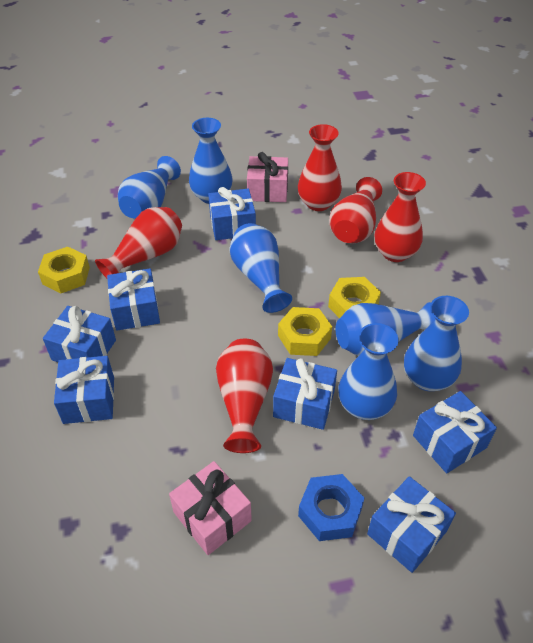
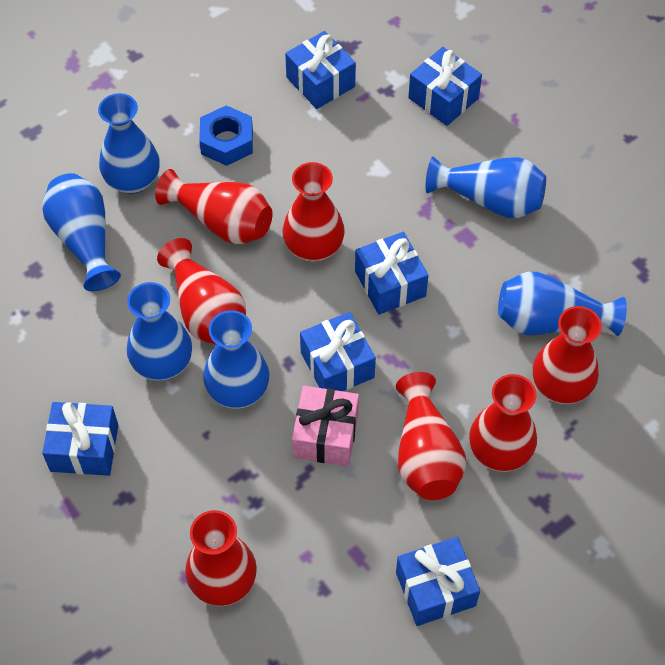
blue gift: 7 -> 6
pink gift: 2 -> 1
red vase: 5 -> 7
yellow nut: 3 -> 0

